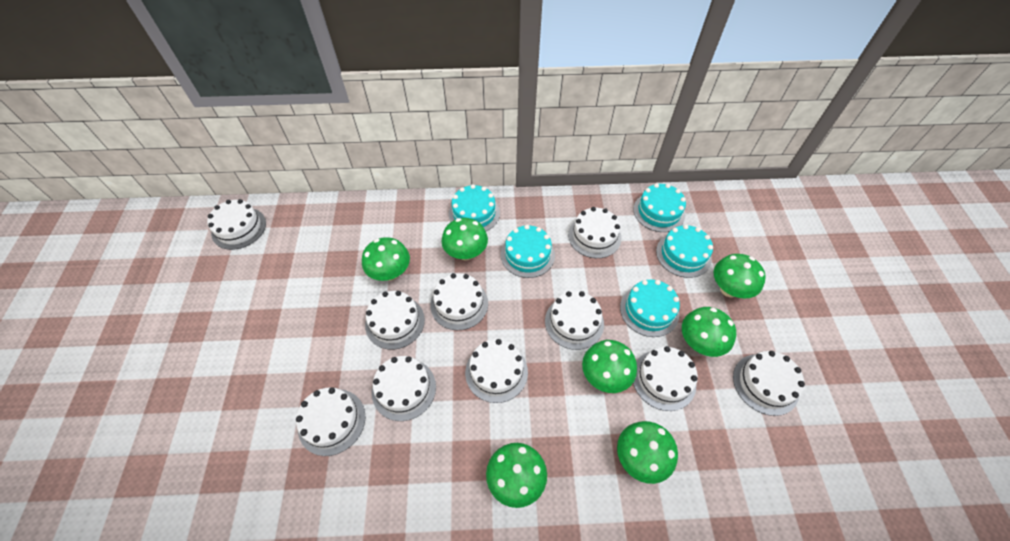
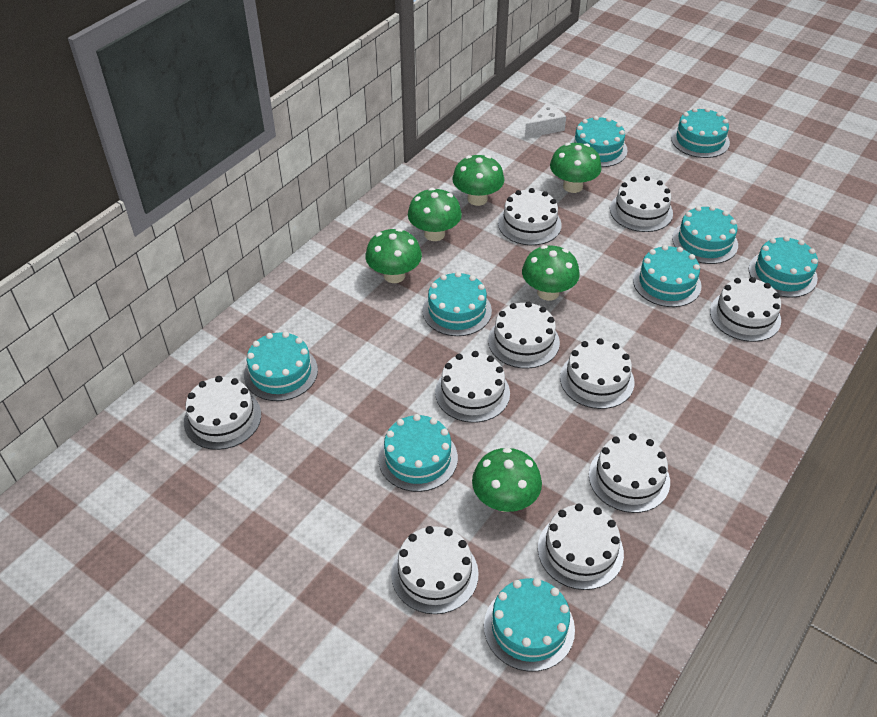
green mushroom: 7 -> 6
turquoise cake: 5 -> 9
white cheese: 0 -> 1

